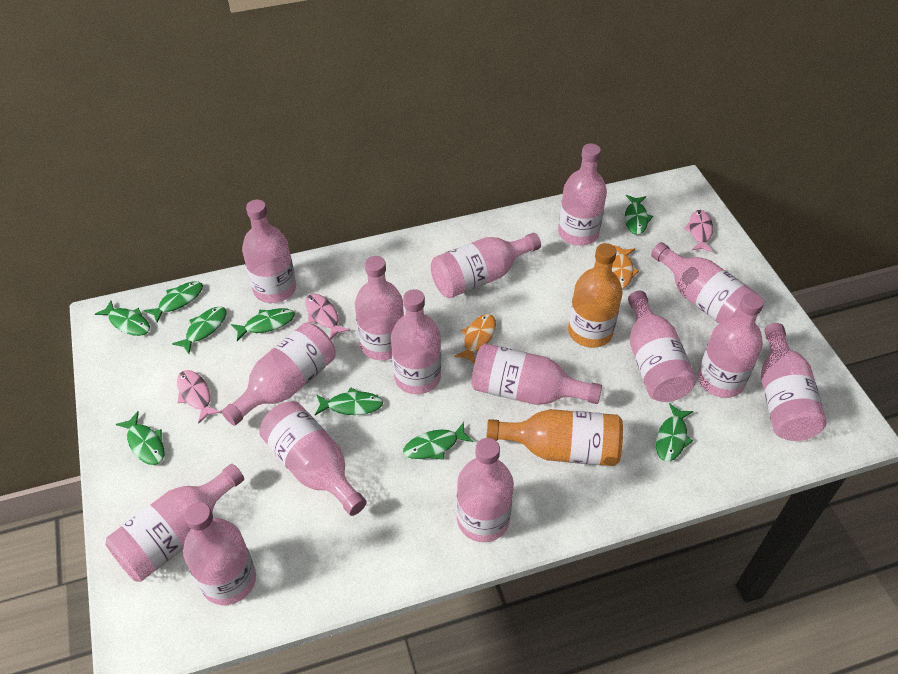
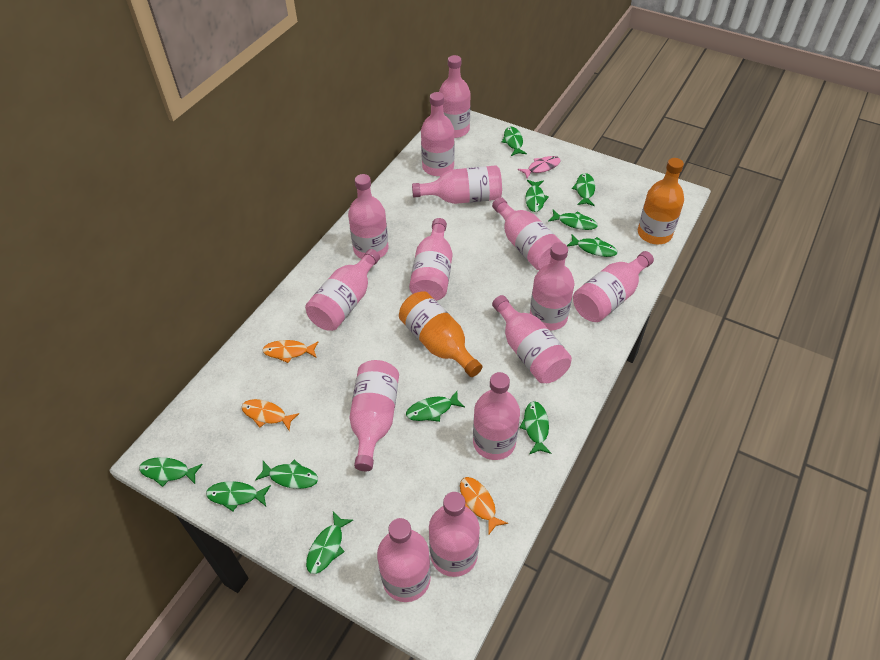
green fish: 9 -> 11
orange fish: 2 -> 3
pink bottle: 15 -> 14
pink fish: 3 -> 1

